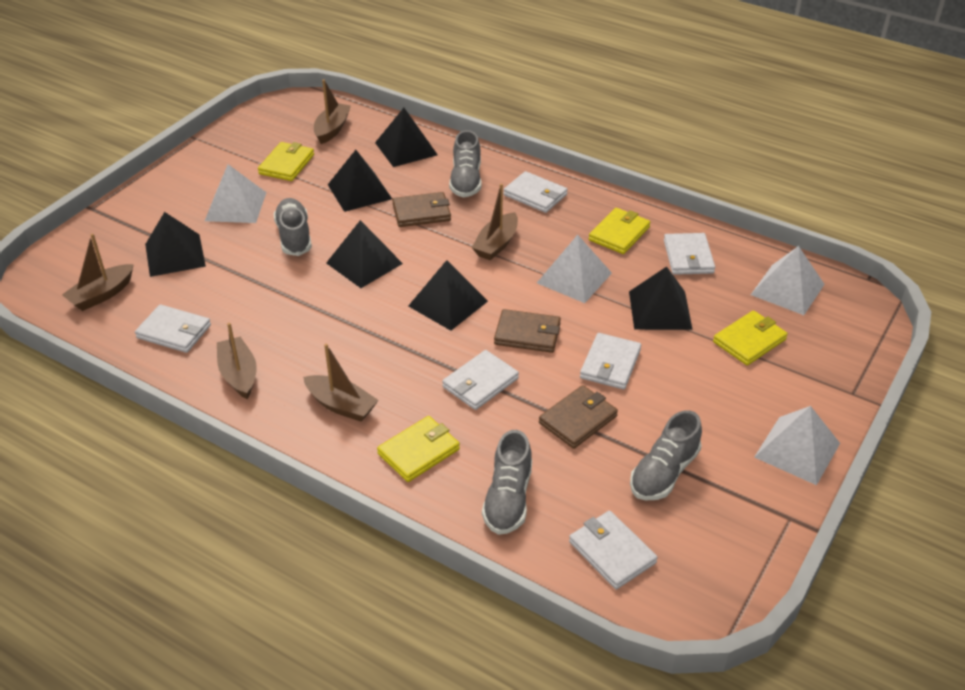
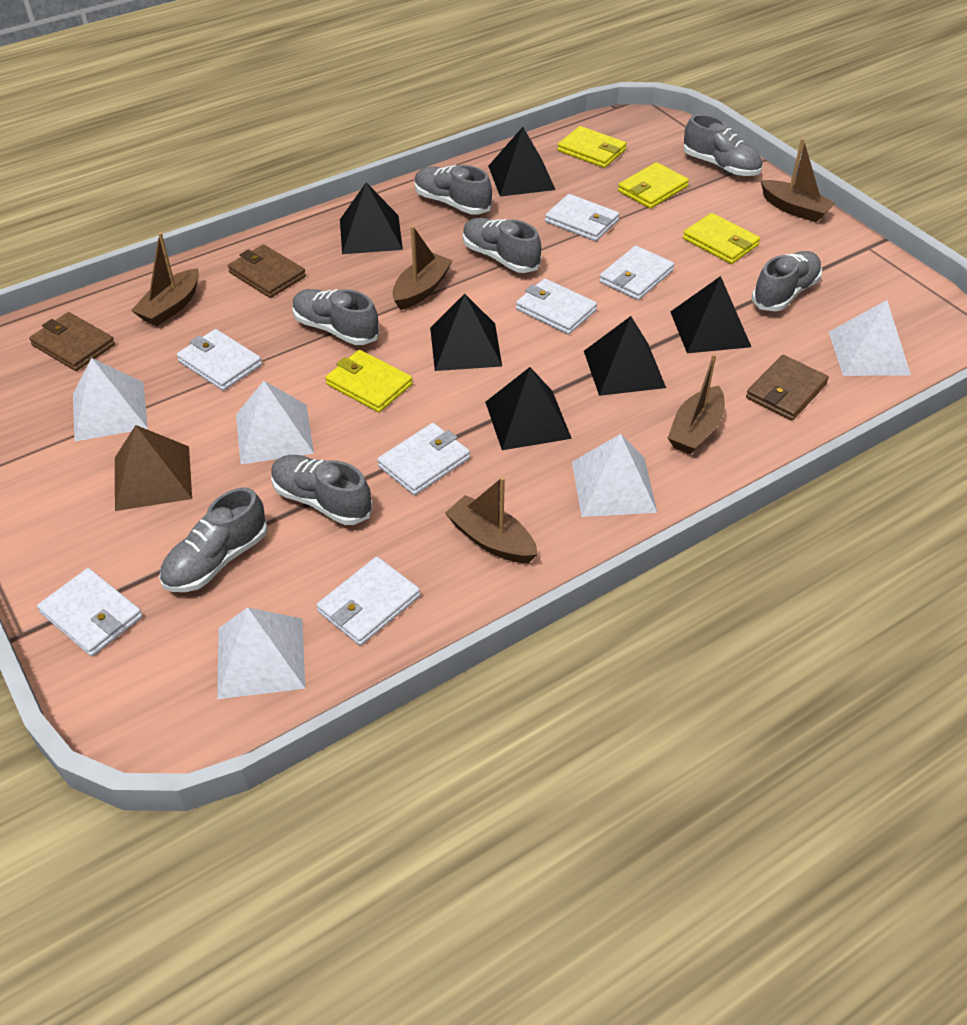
brown pyramid: 0 -> 1
grey shoe: 4 -> 7
white pyramid: 4 -> 5
white wallet: 6 -> 7

